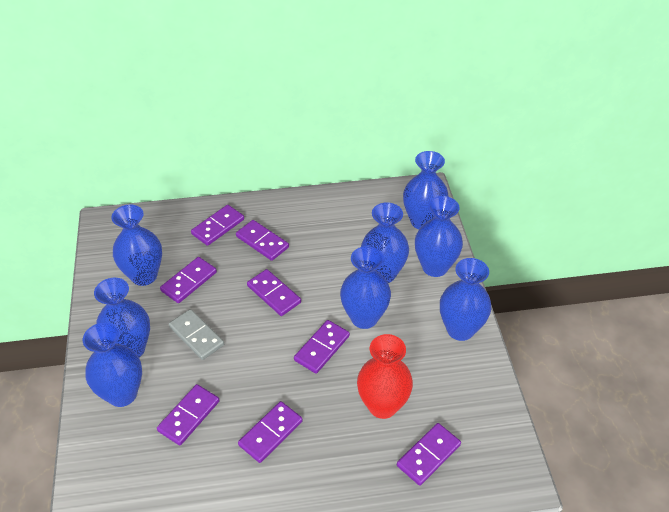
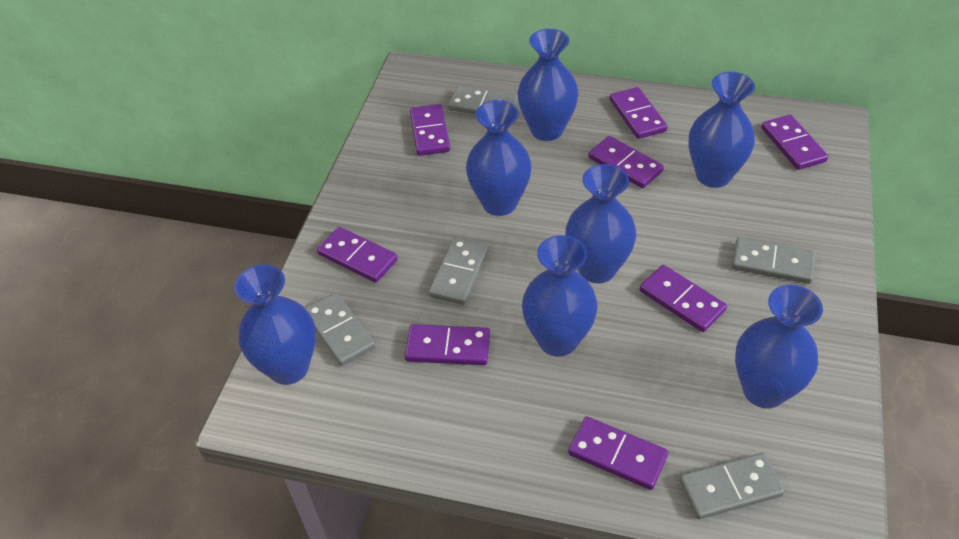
blue vase: 8 -> 7
grey domino: 1 -> 5
red vase: 1 -> 0

